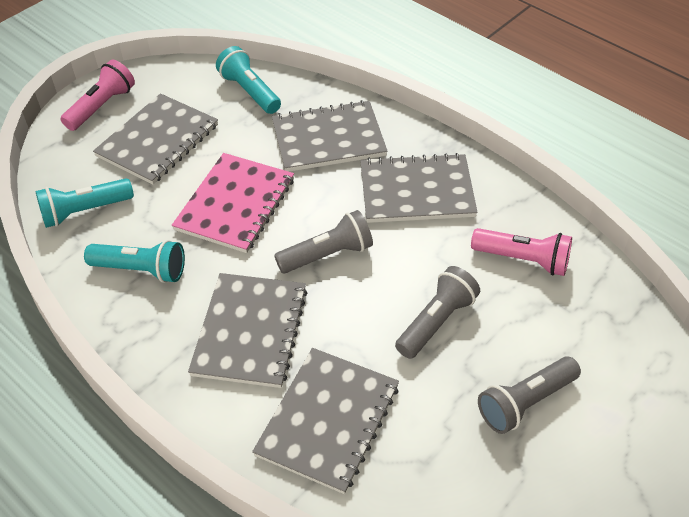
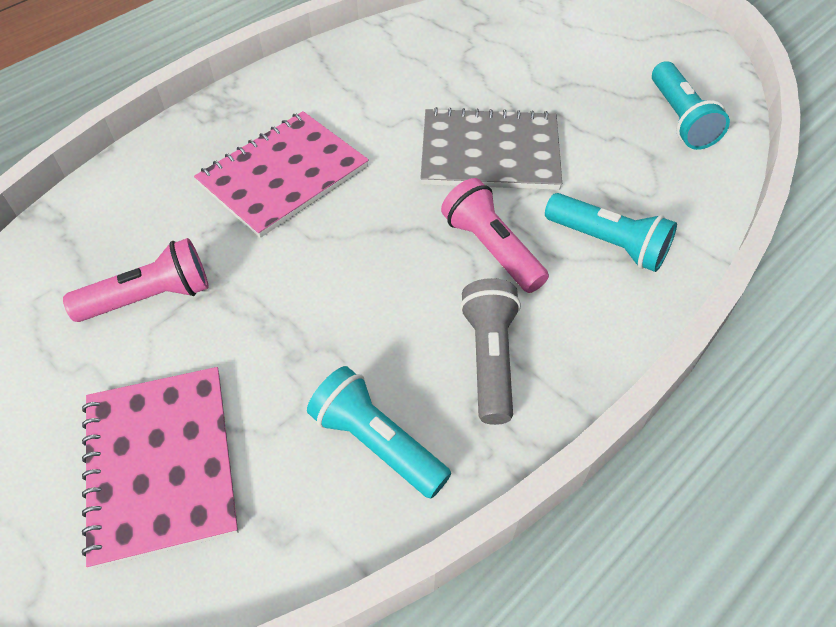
grey flashlight: 3 -> 1
grey notebook: 5 -> 1
pink notebook: 1 -> 2

